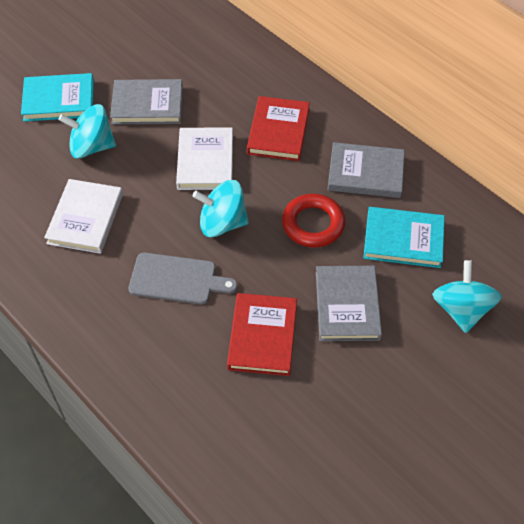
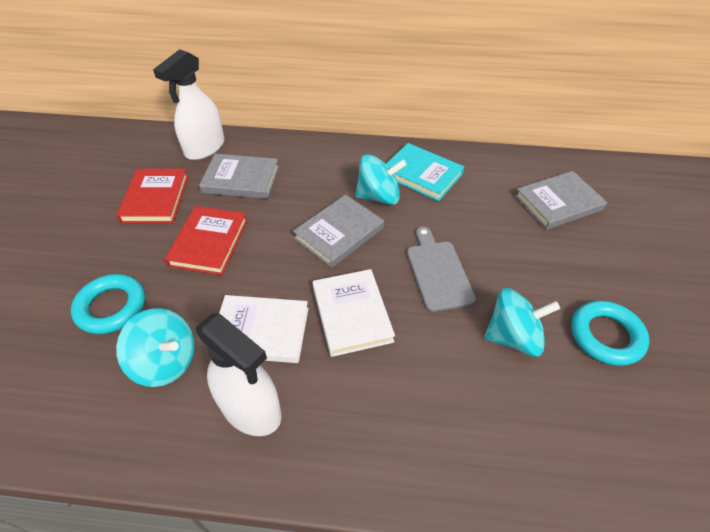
red ring: 1 -> 0
turquoise book: 2 -> 1
turquoise ring: 0 -> 2
white spray bottle: 0 -> 2

